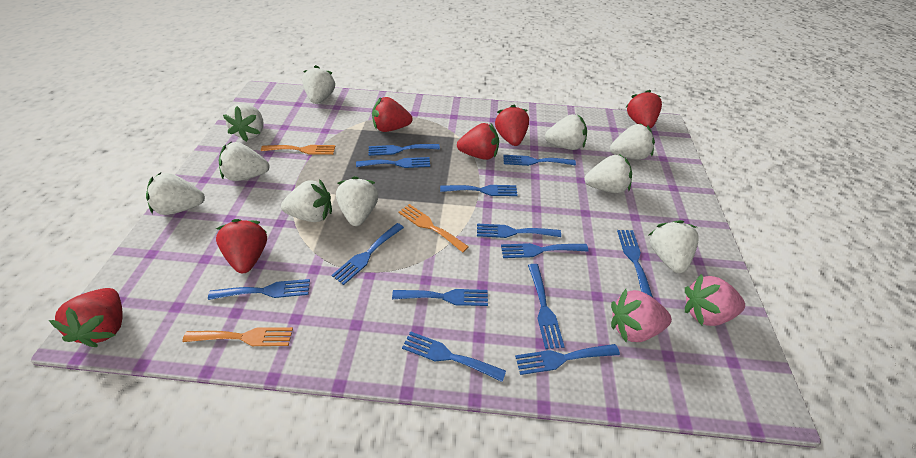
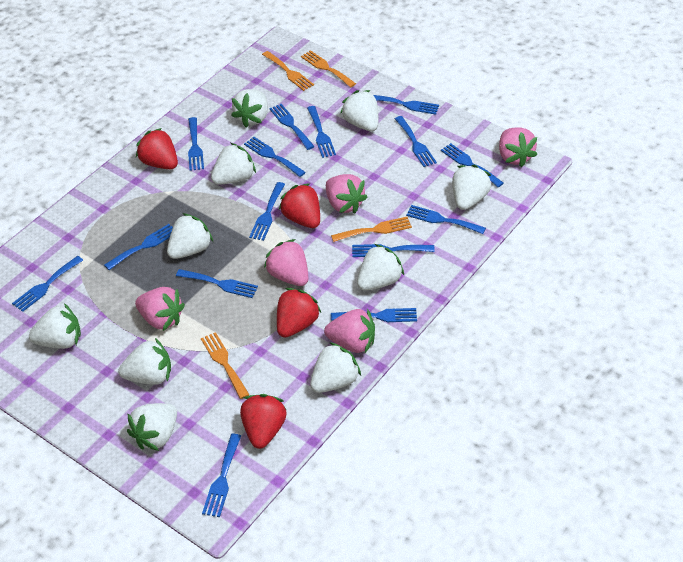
blue fork: 13 -> 15
orange fork: 3 -> 4
pink strawberry: 2 -> 5
red strawberry: 6 -> 4

